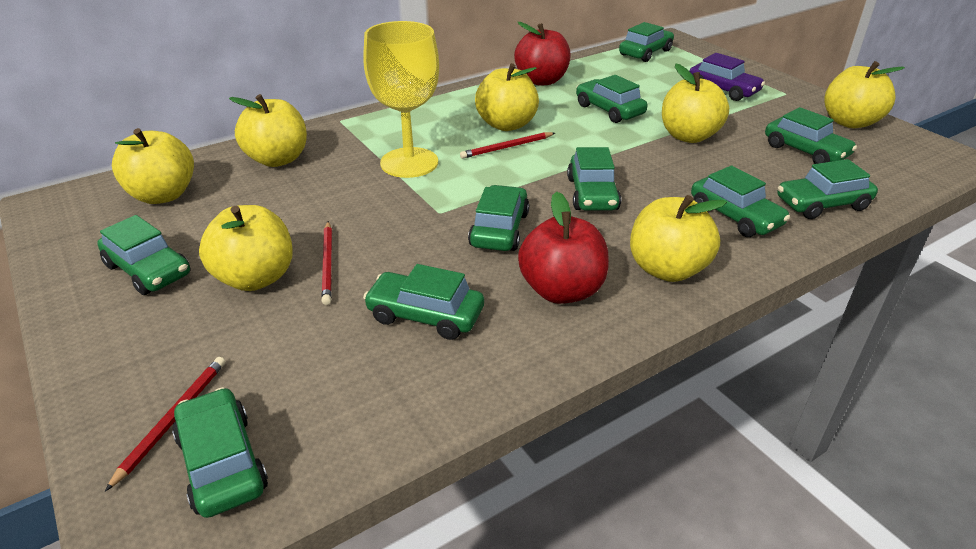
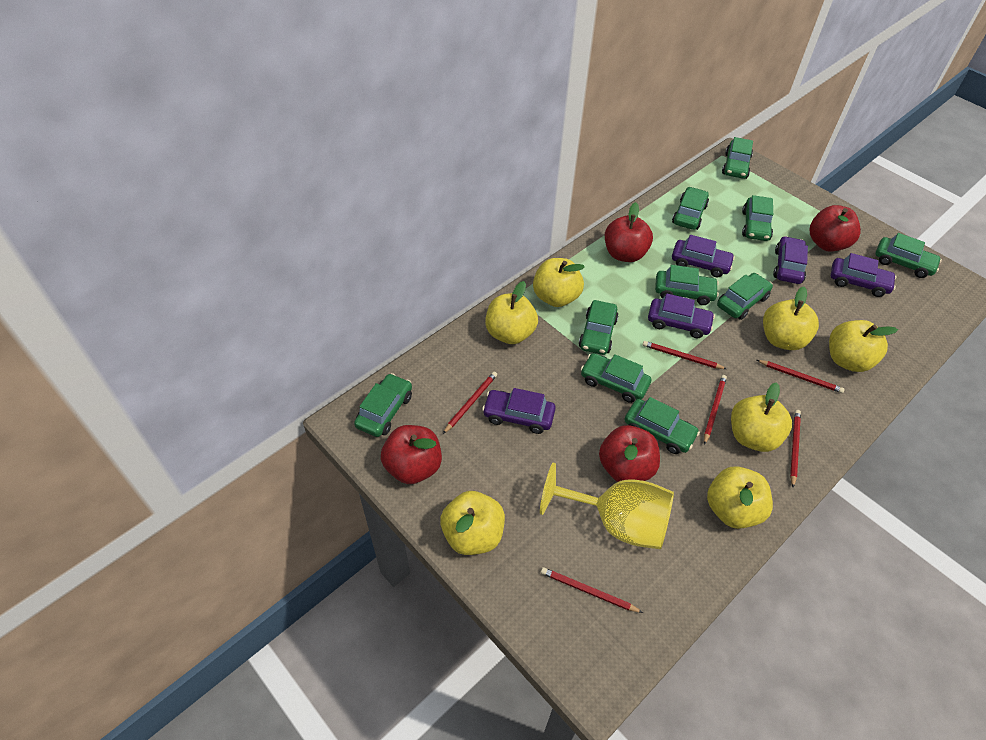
purple car: 1 -> 5
red apple: 2 -> 4
red pencil: 3 -> 6

